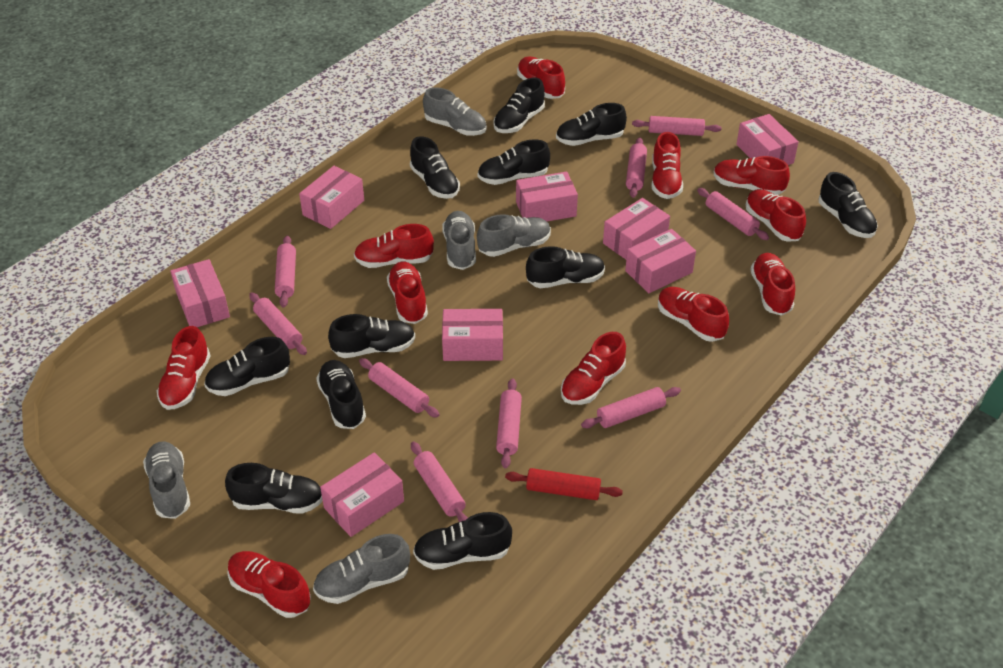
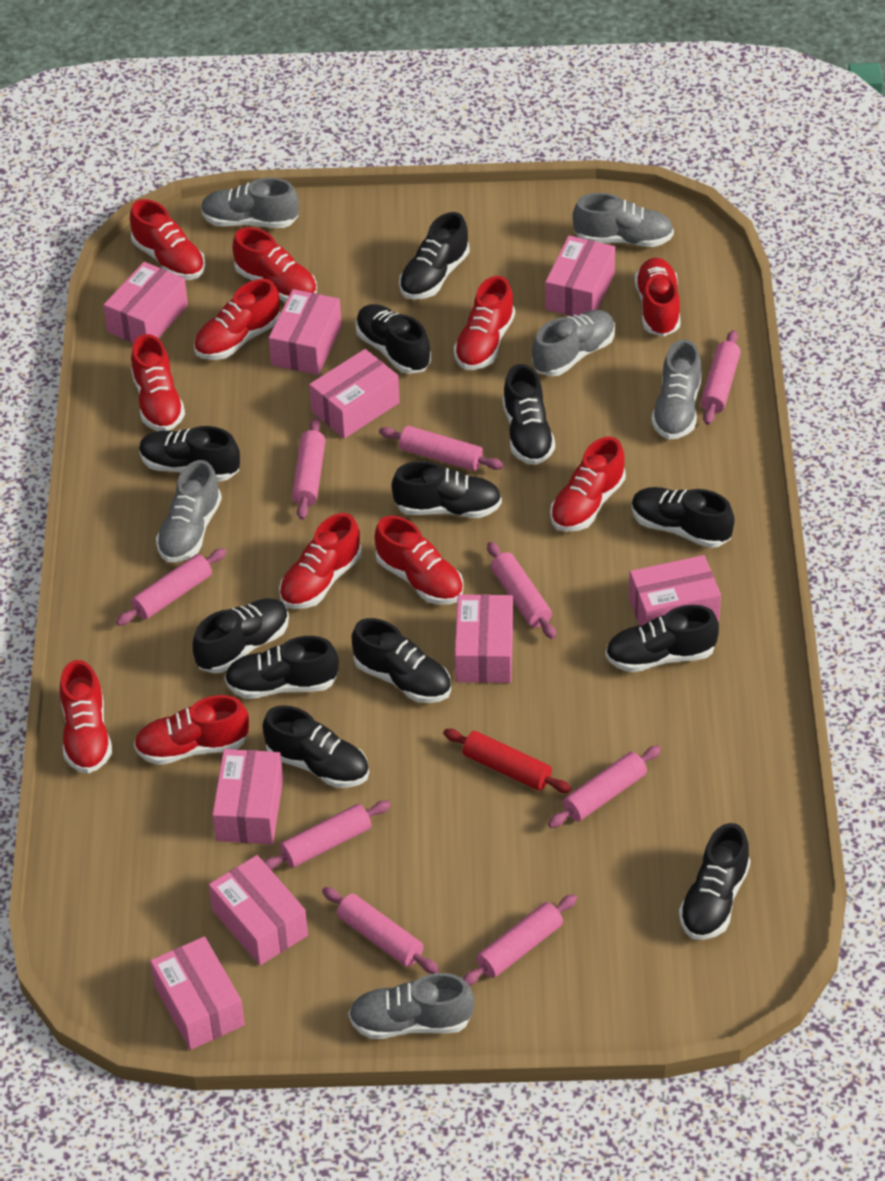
black shoe: 11 -> 12
grey shoe: 5 -> 6
pink box: 8 -> 9

